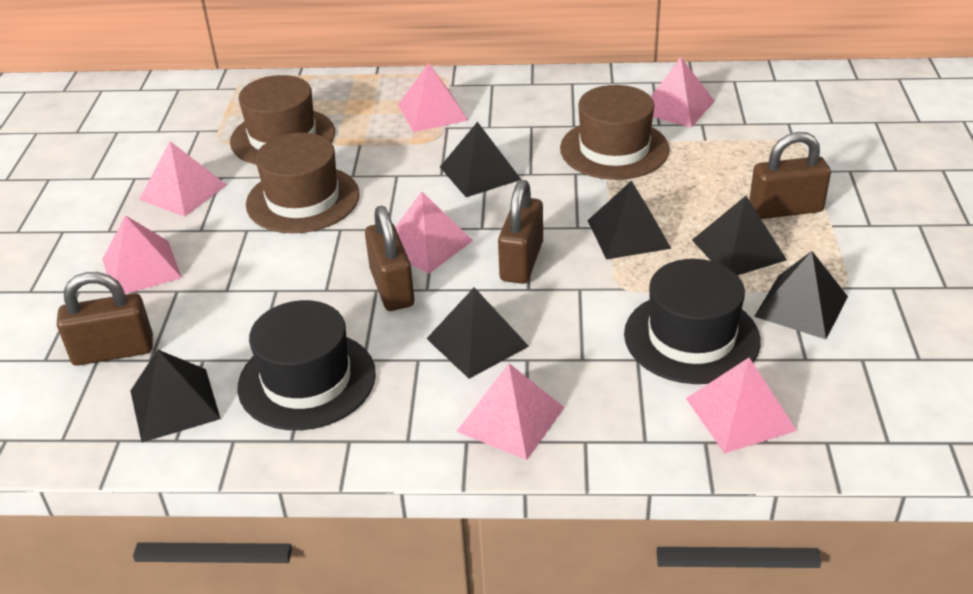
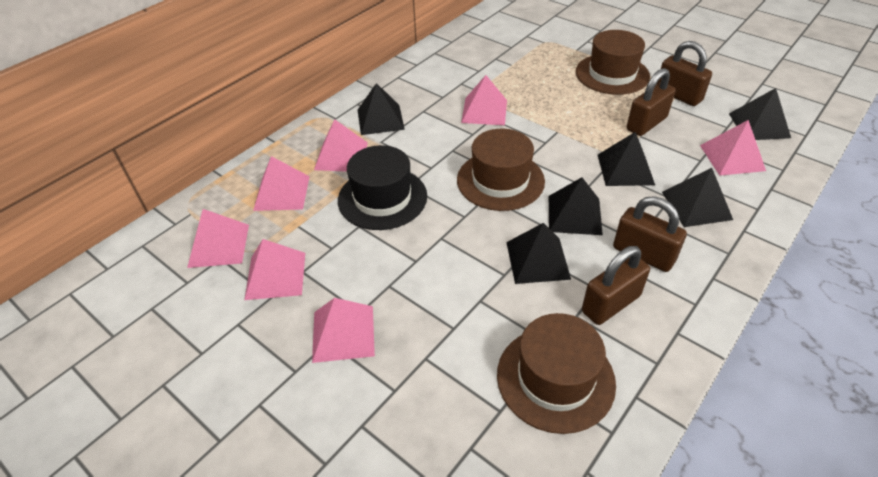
black hat: 2 -> 1

